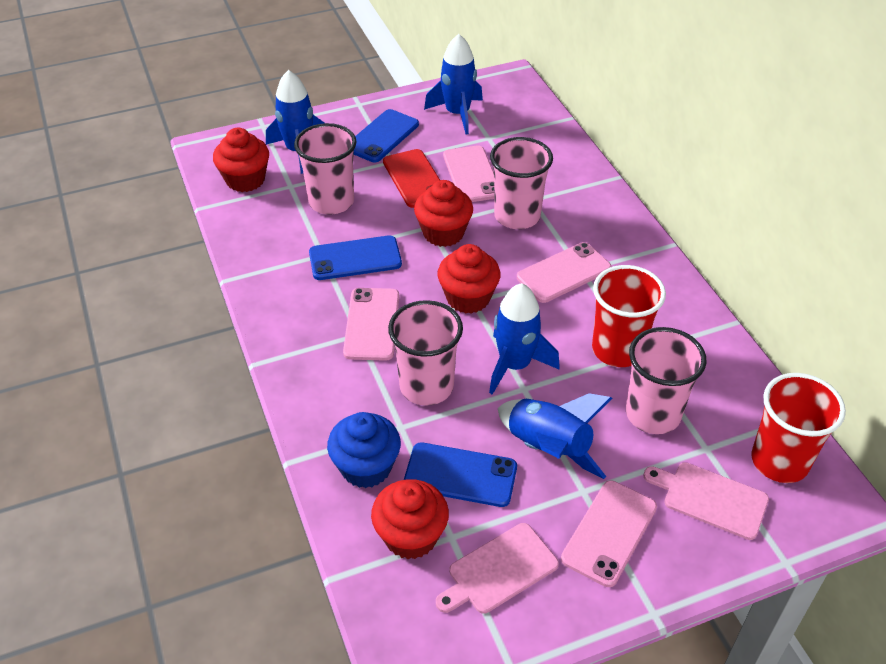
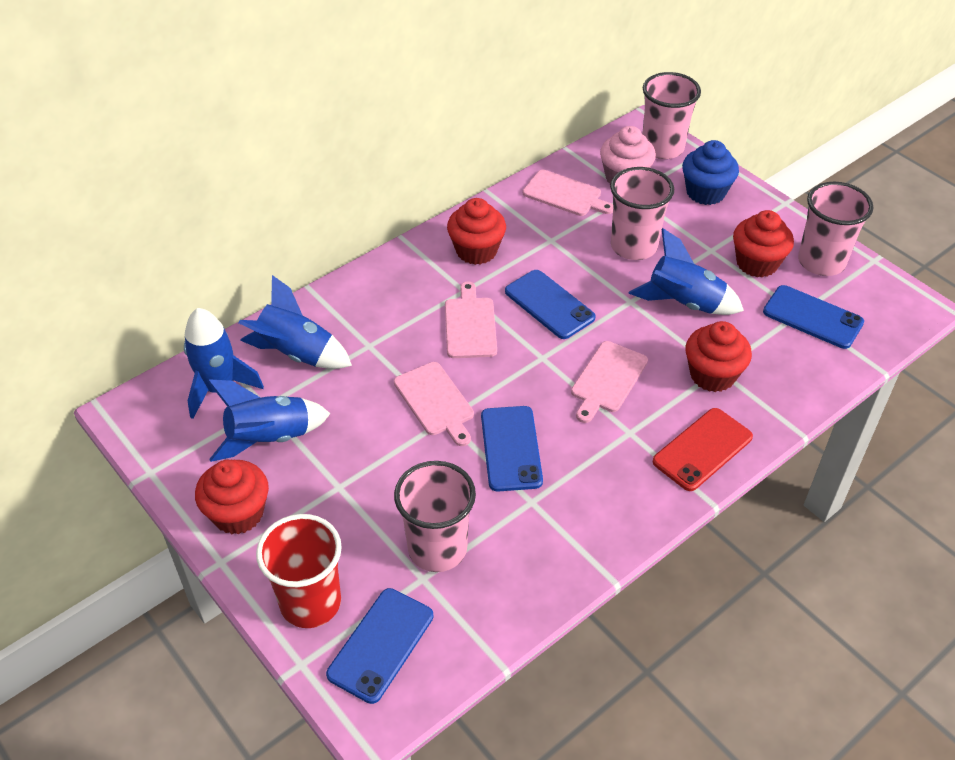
blue phone: 3 -> 4
pink cupcake: 0 -> 1
pink cutting board: 2 -> 4
pink phone: 4 -> 0
red cup: 2 -> 1

